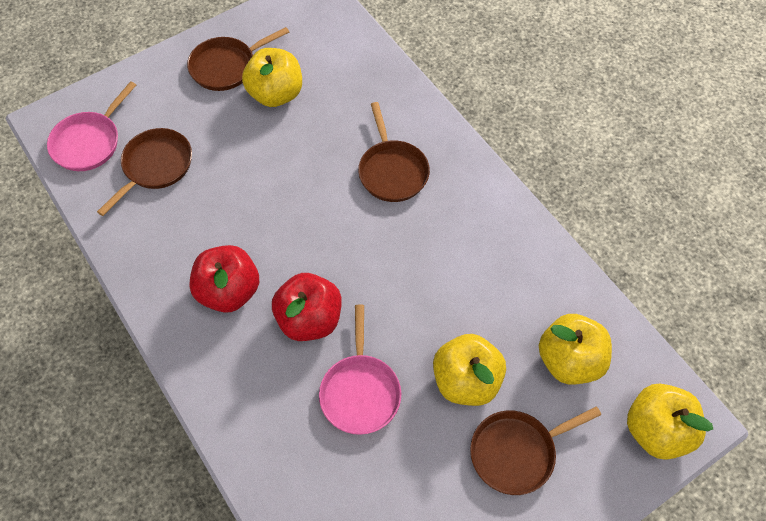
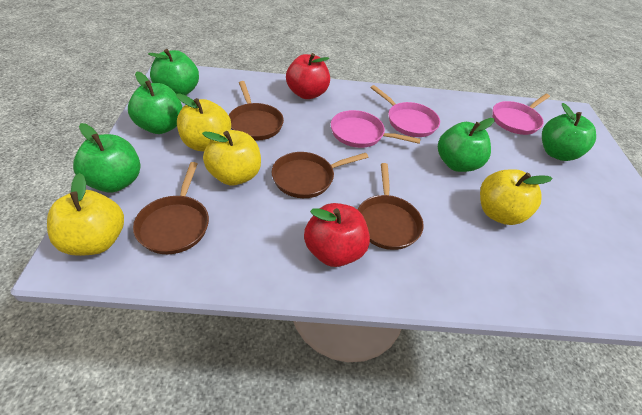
green apple: 0 -> 5
pink pan: 2 -> 3

